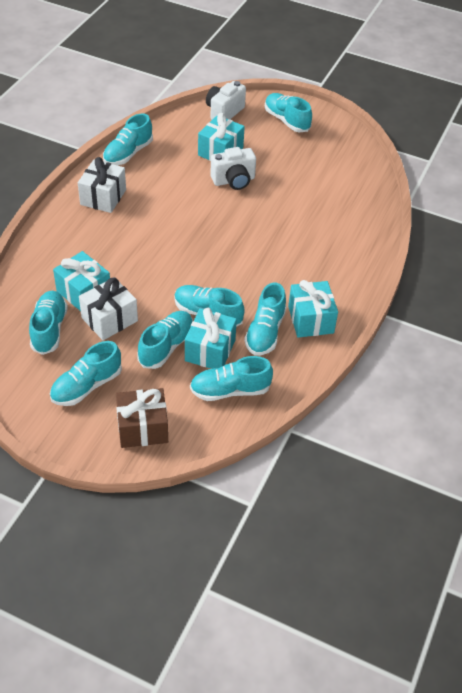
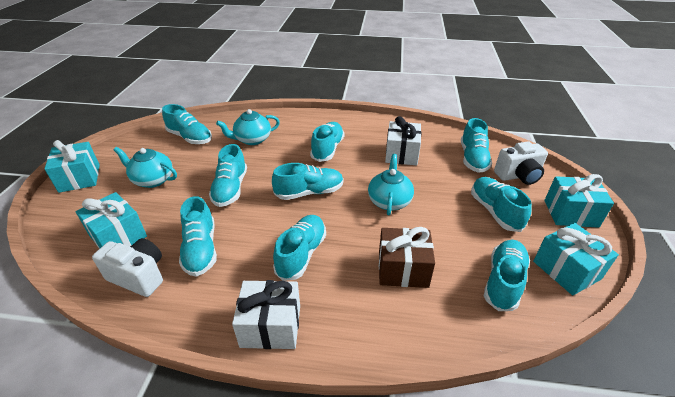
turquoise shoe: 8 -> 9
turquoise teapot: 0 -> 3

